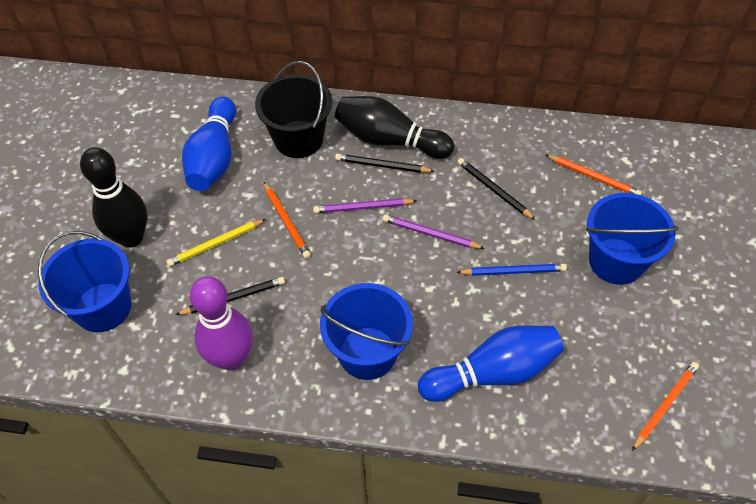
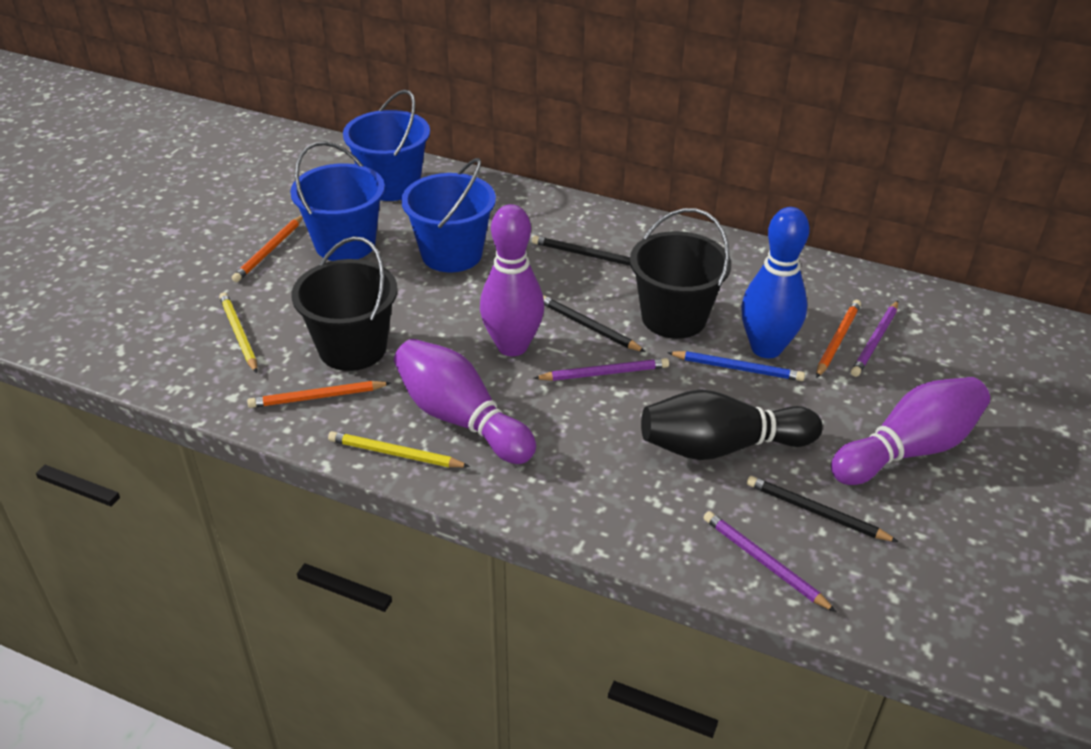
black bowling pin: 2 -> 1
black bucket: 1 -> 2
blue bowling pin: 2 -> 1
purple bowling pin: 1 -> 3
purple pencil: 2 -> 3
yellow pencil: 1 -> 2

